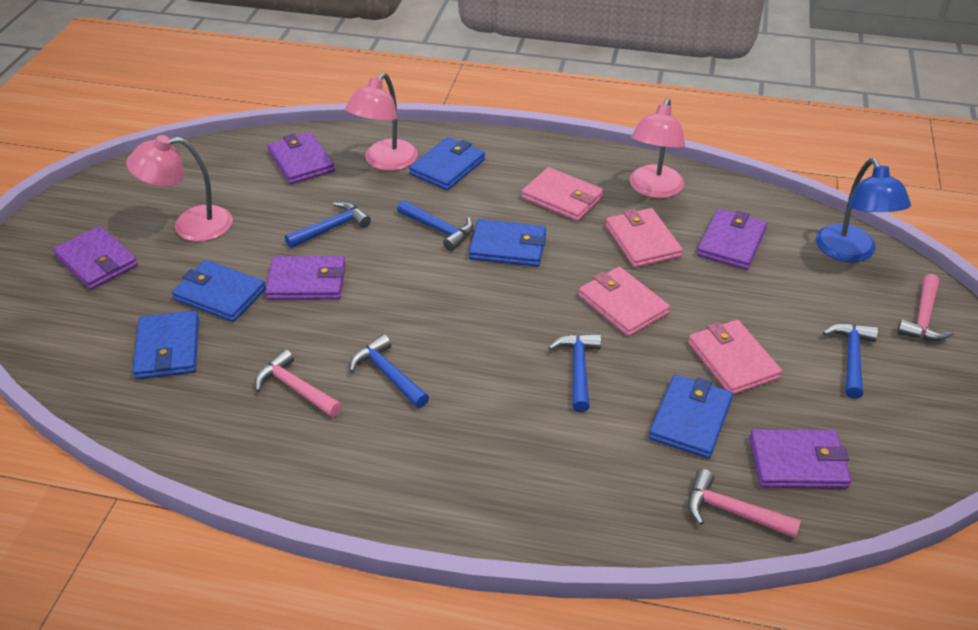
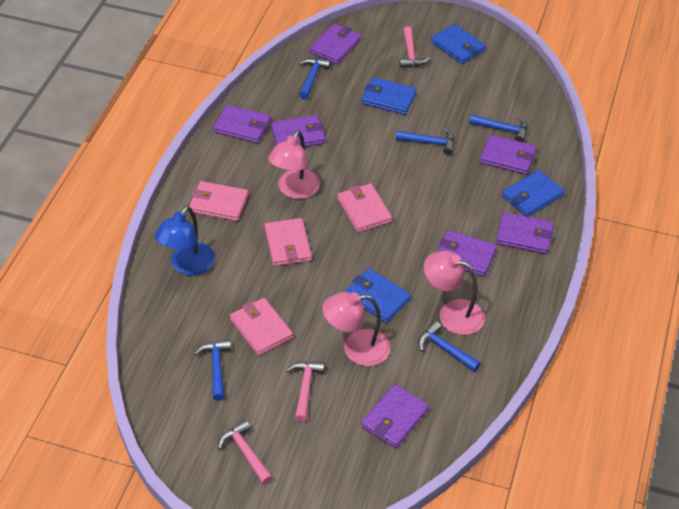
blue wallet: 5 -> 4
purple wallet: 5 -> 7

